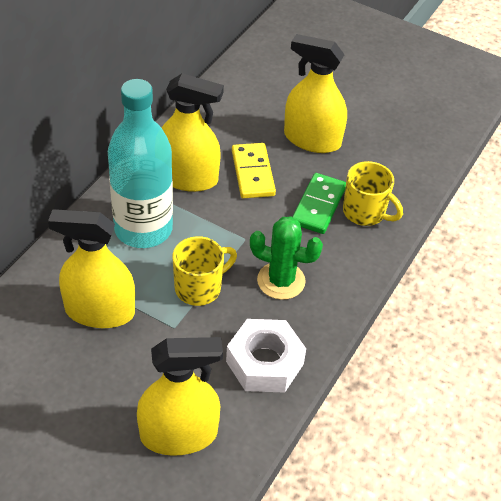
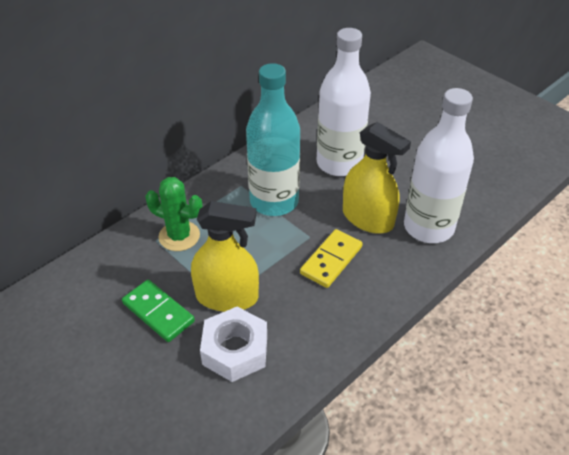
white bottle: 0 -> 2
yellow mug: 2 -> 0
yellow spray bottle: 4 -> 2

